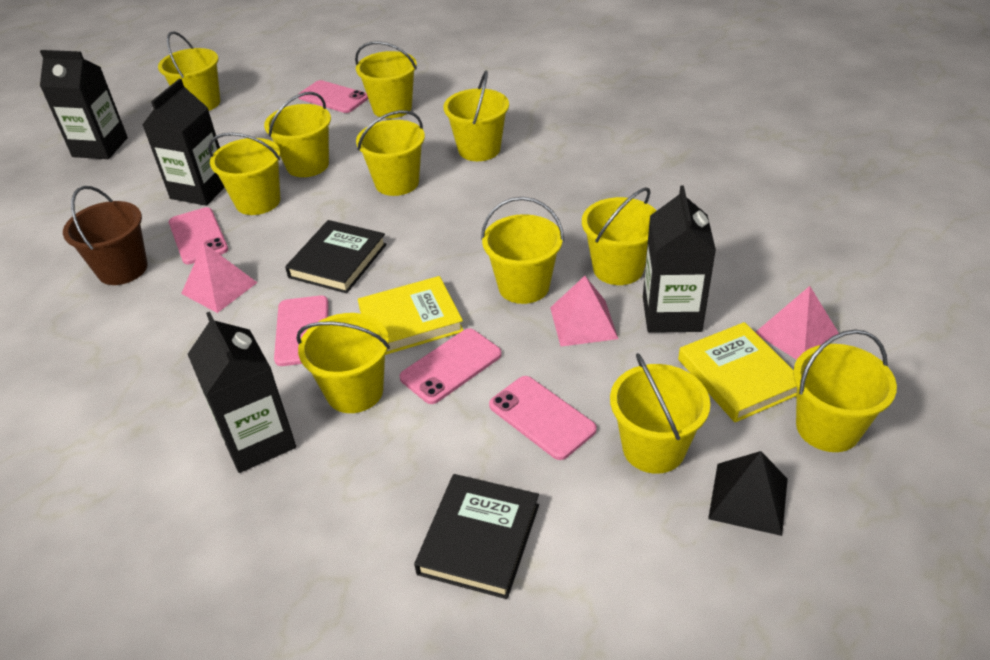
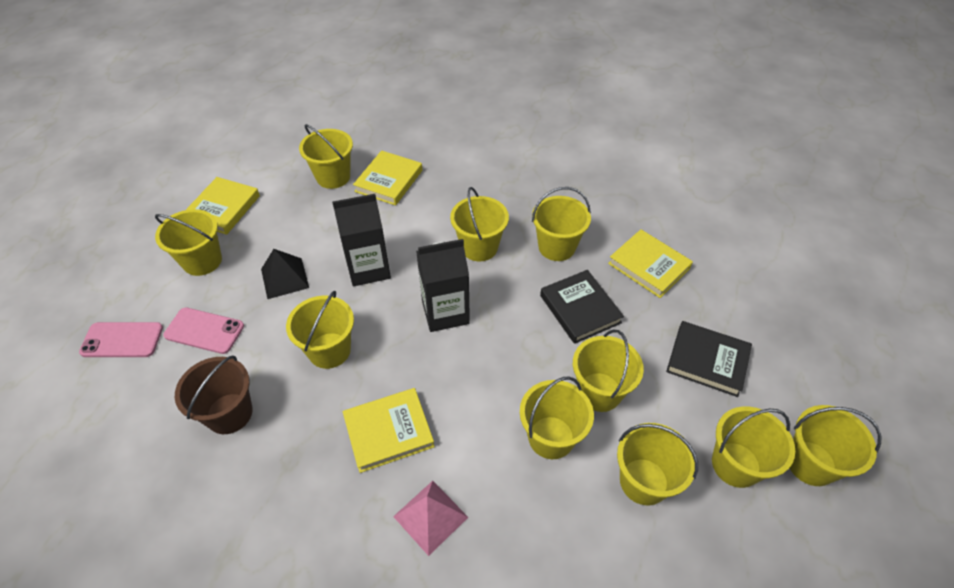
black carton: 4 -> 2
pink phone: 5 -> 2
pink pyramid: 3 -> 1
yellow book: 2 -> 4
yellow bucket: 11 -> 10

